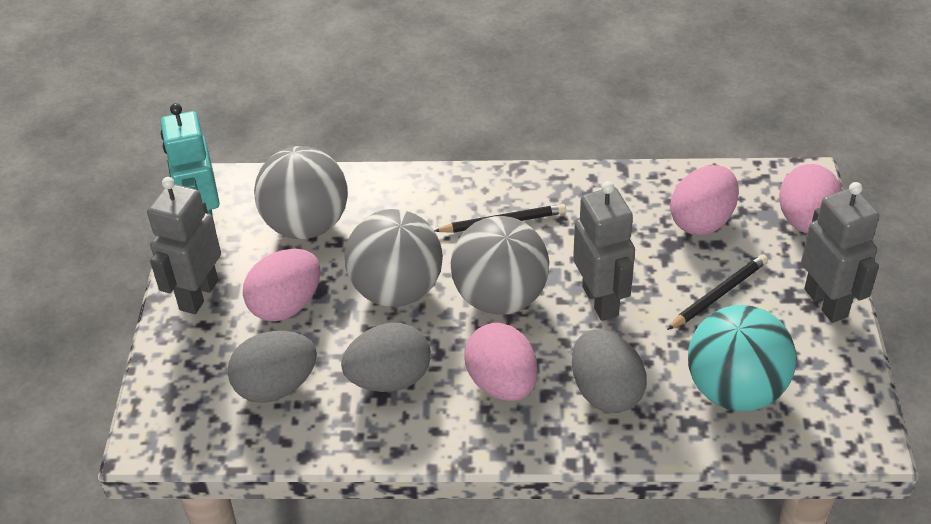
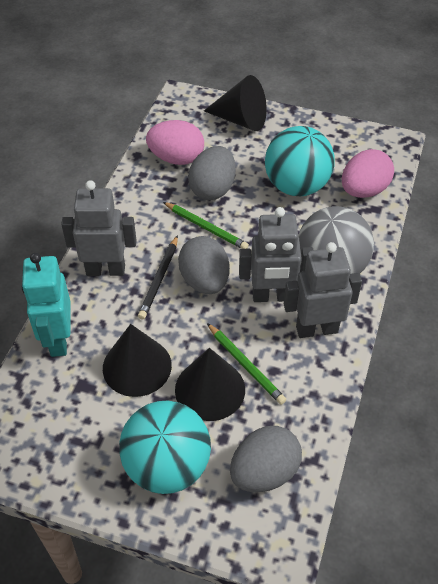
black cone: 0 -> 3
black pencil: 2 -> 1
green pencil: 0 -> 2
grey ball: 3 -> 1
pink egg: 4 -> 2
turquoise ball: 1 -> 2

